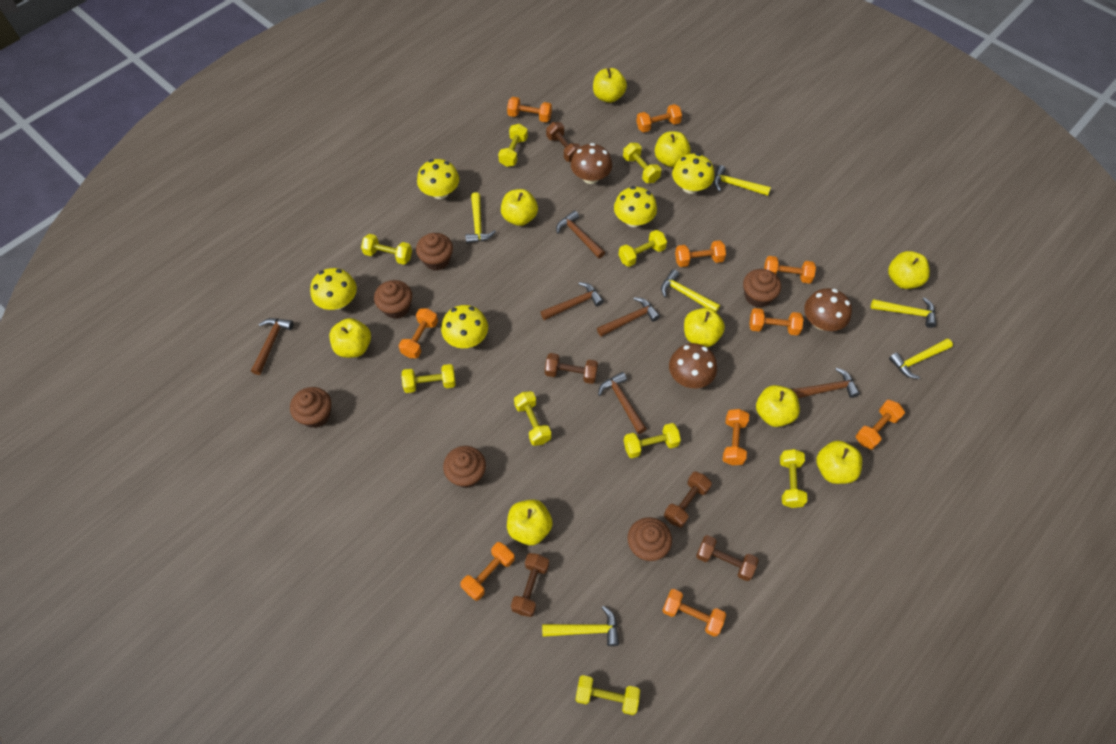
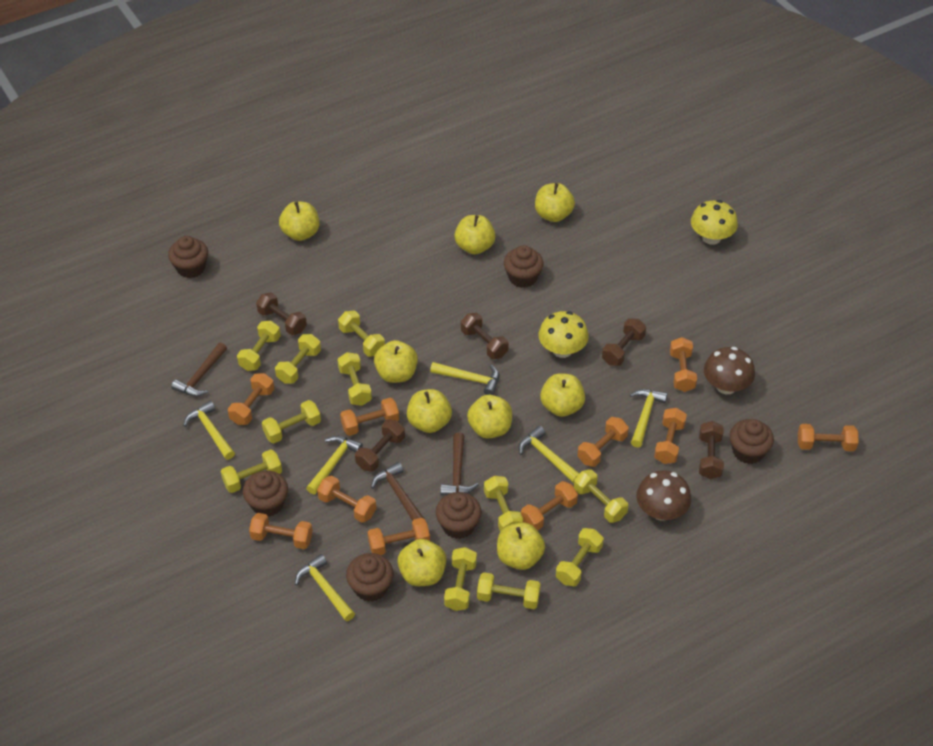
brown hammer: 6 -> 3
brown mushroom: 3 -> 2
yellow dumbbell: 9 -> 11
yellow mushroom: 5 -> 2

